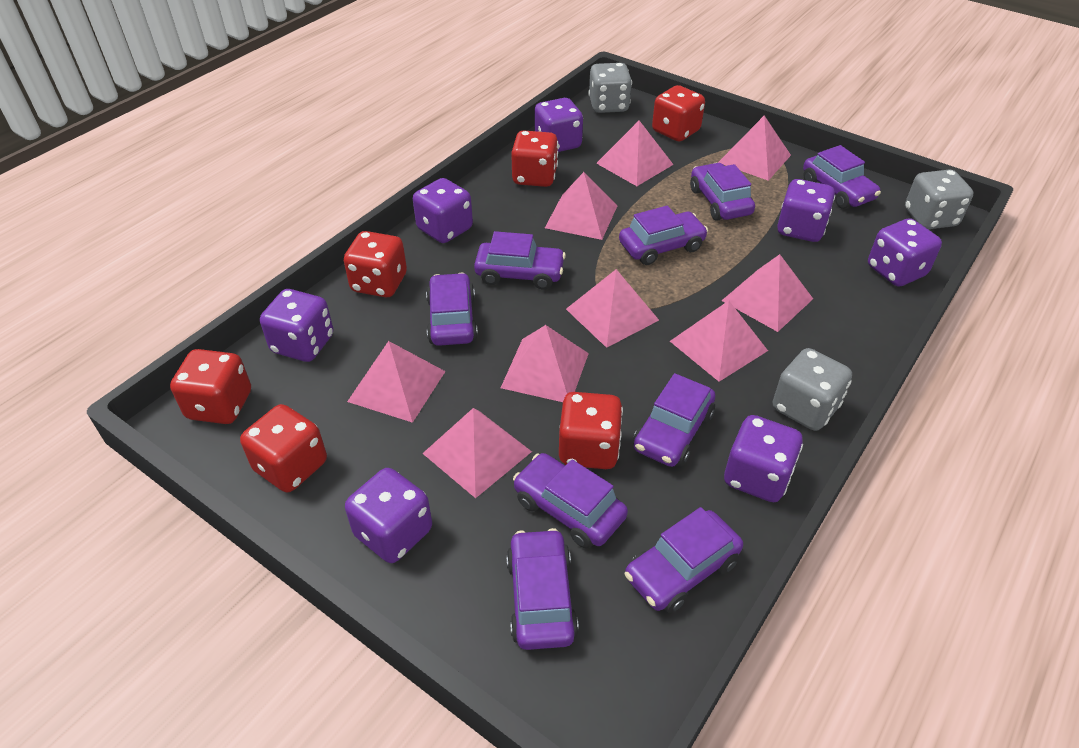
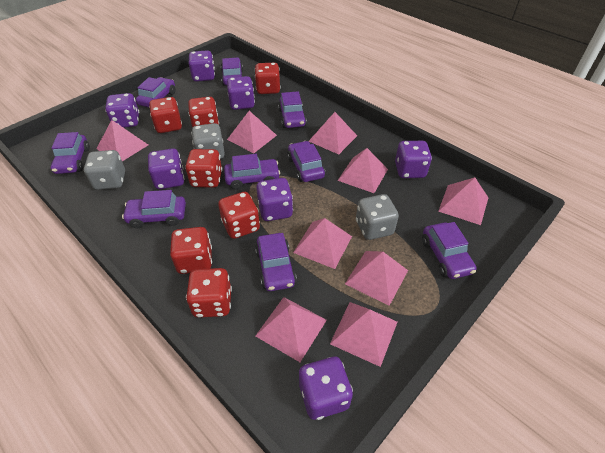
red dice: 6 -> 7

